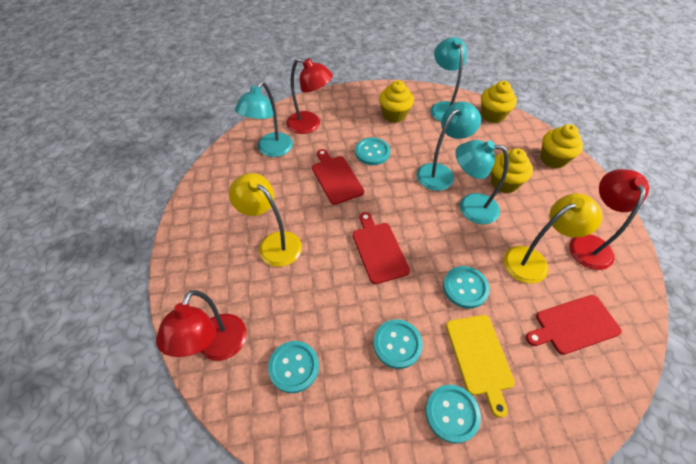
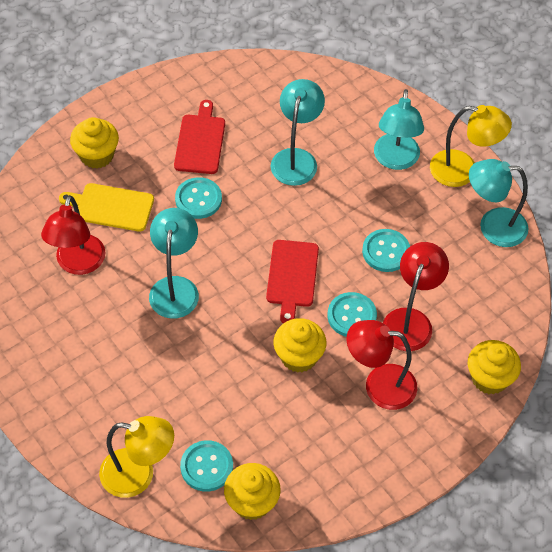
red cutting board: 3 -> 2
turquoise button: 5 -> 4

